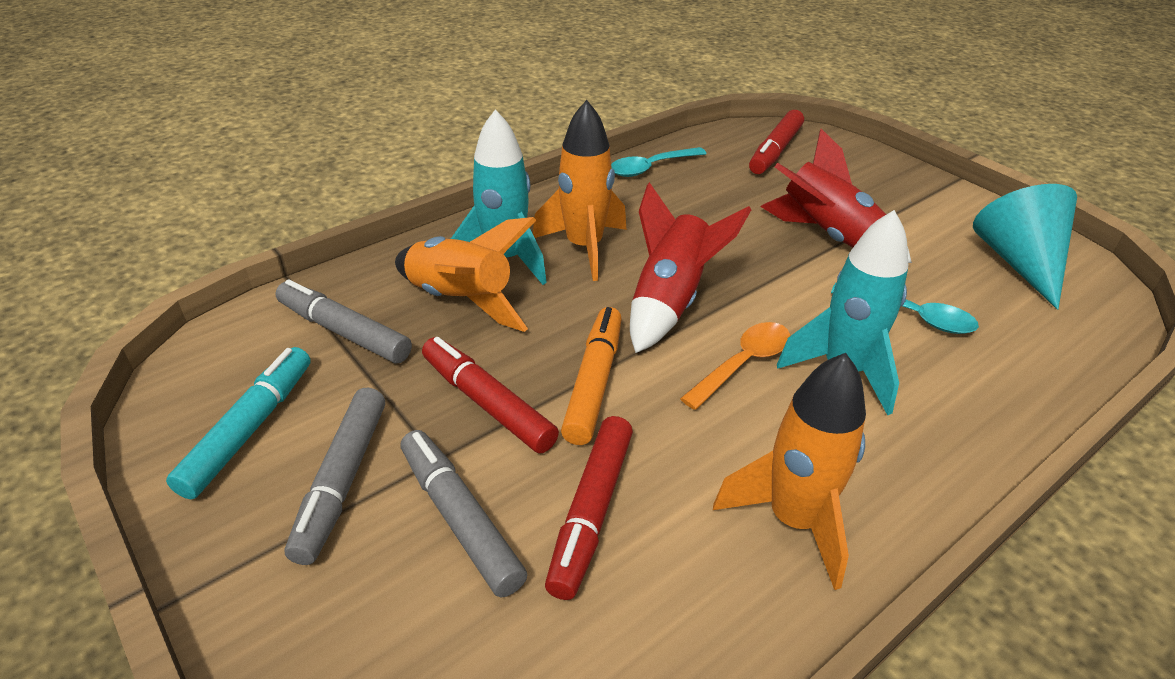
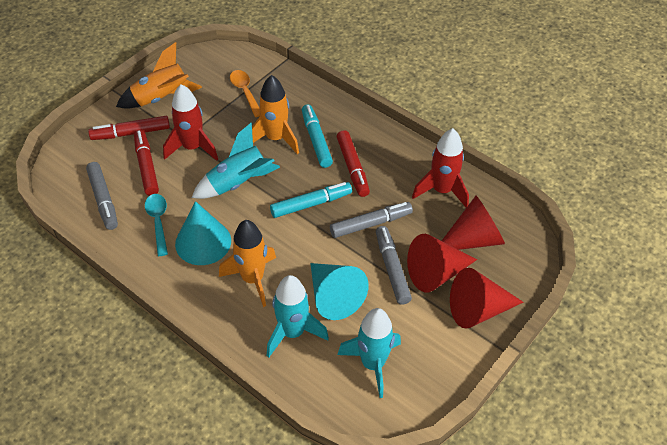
orange marker: 1 -> 0
red cone: 0 -> 3
turquoise cone: 1 -> 2
turquoise marker: 1 -> 2
turquoise rocket: 2 -> 3
turquoise spoon: 2 -> 1

